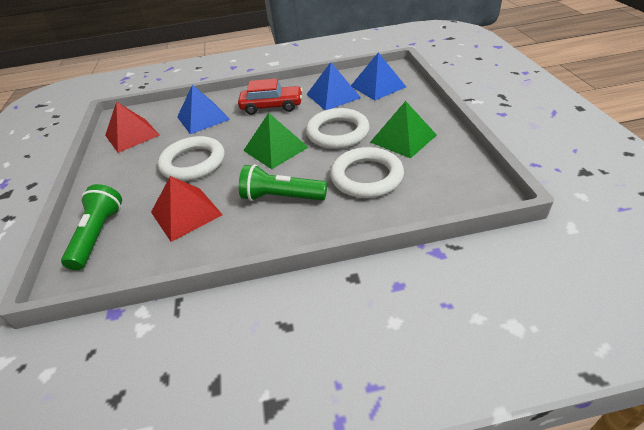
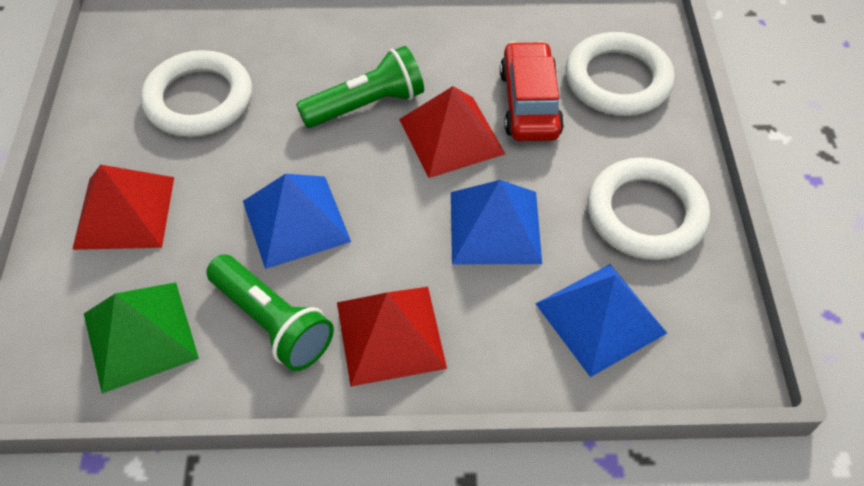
green pyramid: 2 -> 1
red pyramid: 2 -> 3

